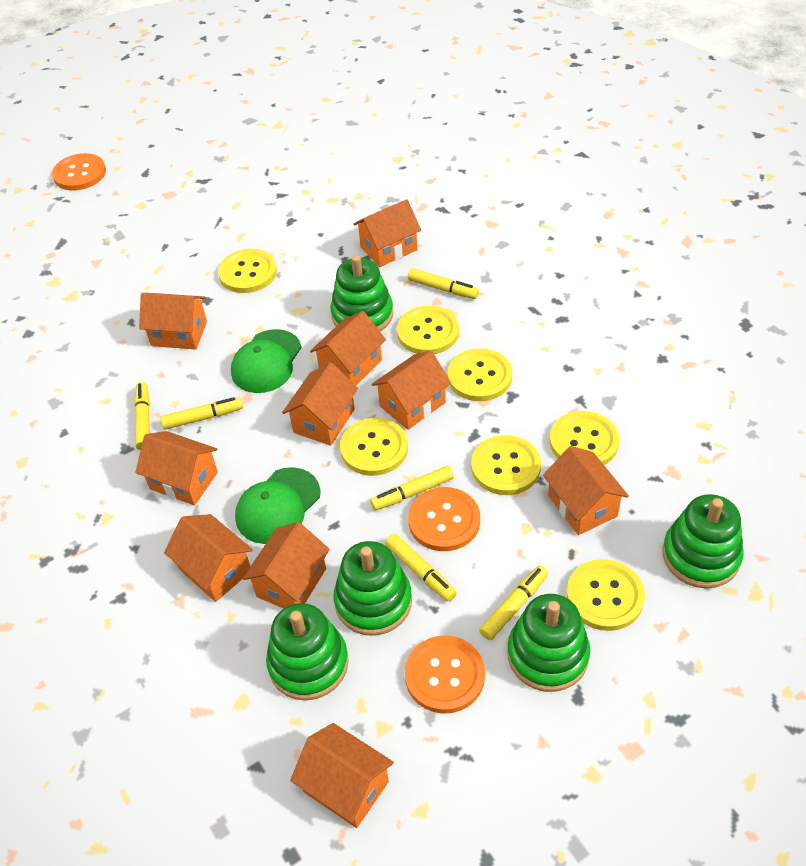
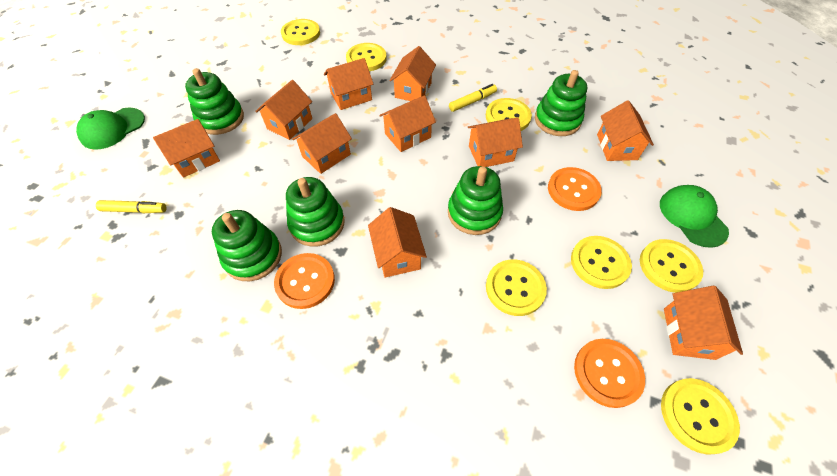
yellow marker: 6 -> 2

